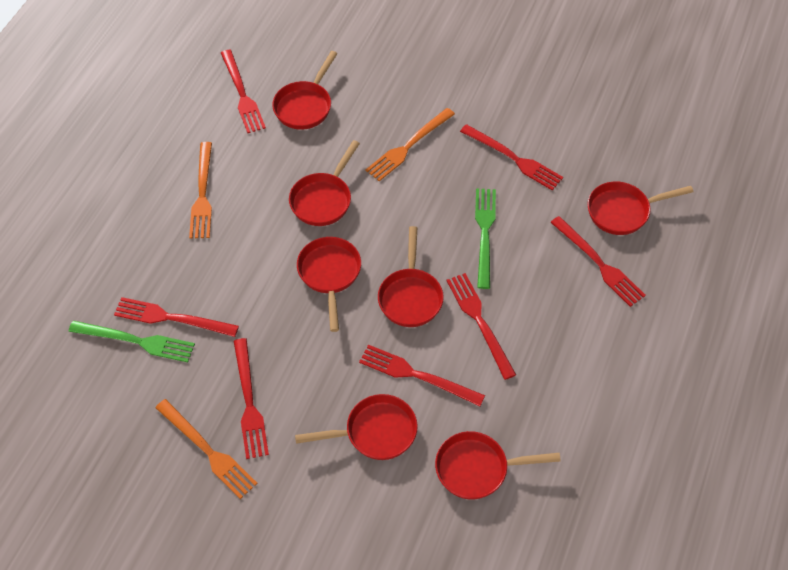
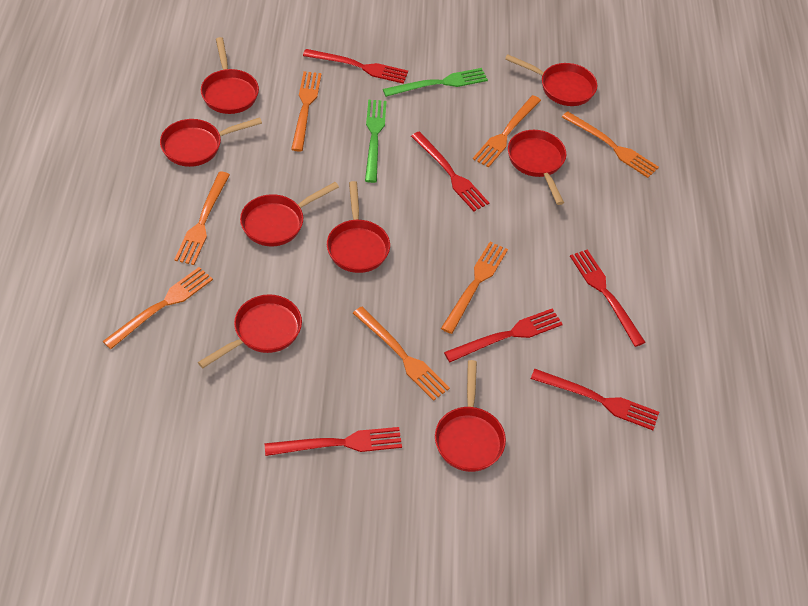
orange fork: 3 -> 7
red fork: 7 -> 6
red pan: 7 -> 8

